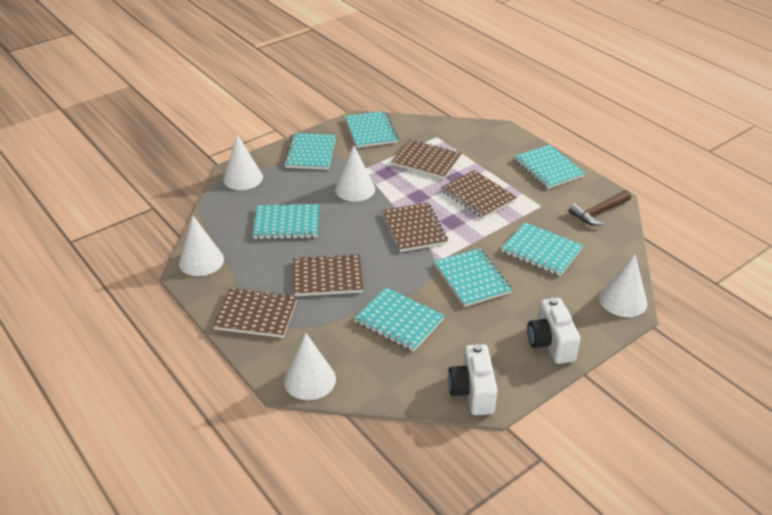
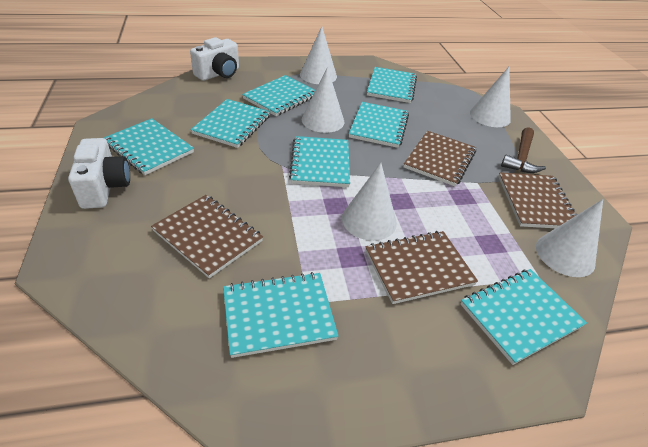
brown notebook: 5 -> 4
turquoise notebook: 7 -> 8

